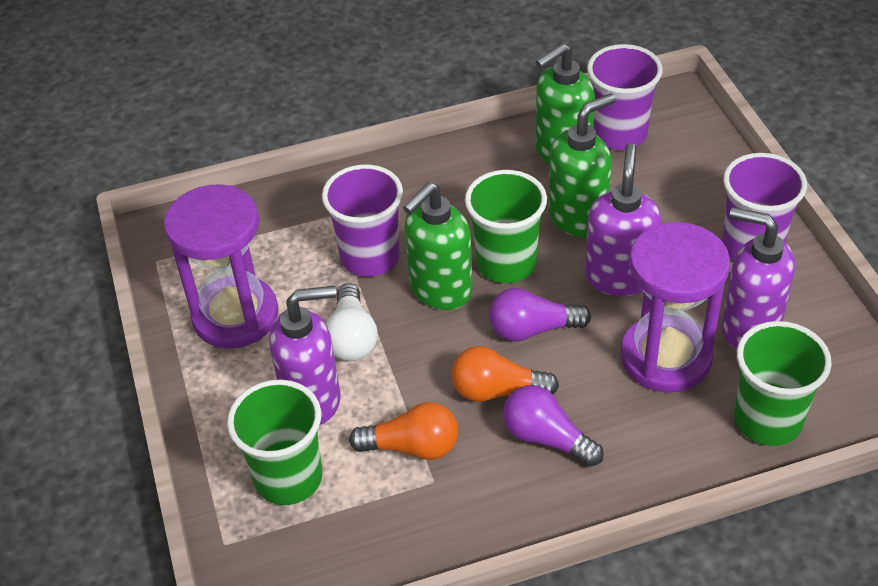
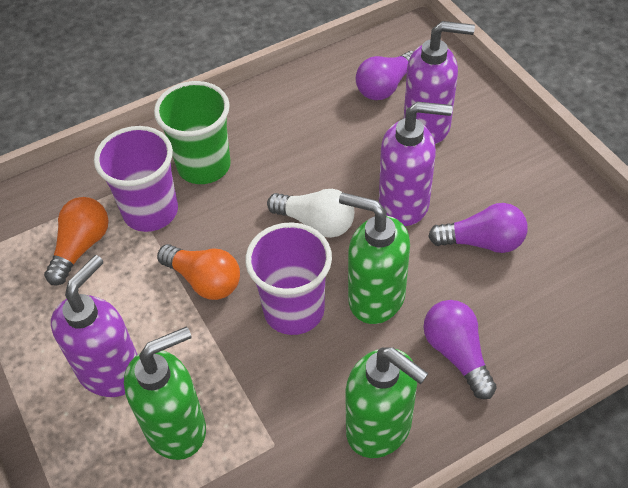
green cup: 3 -> 1
purple cup: 3 -> 2
purple hourglass: 2 -> 0
purple light bulb: 2 -> 3

